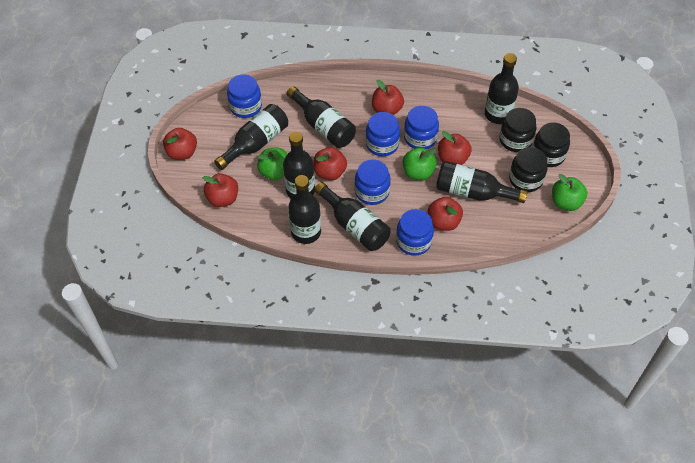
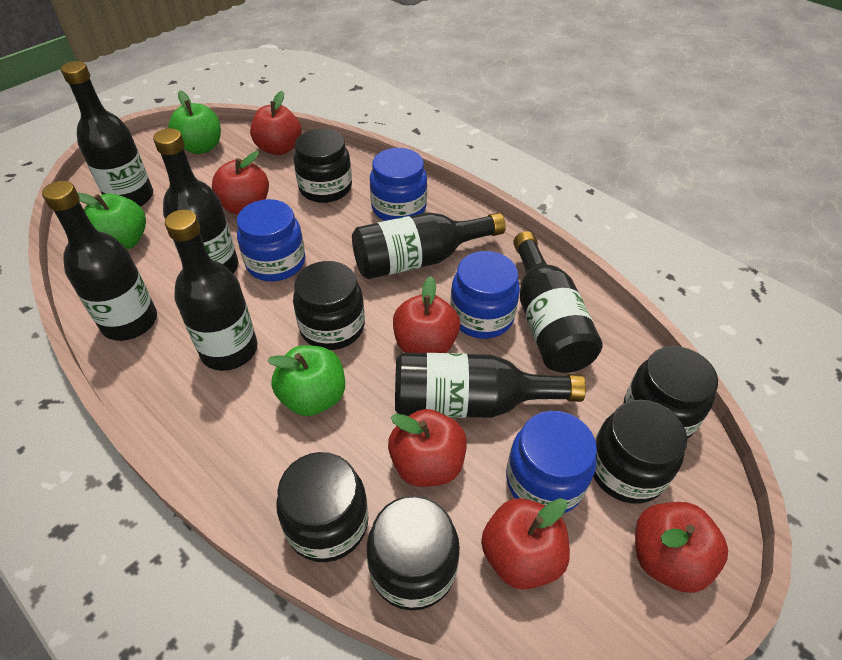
black jar: 3 -> 6
blue jar: 5 -> 4

